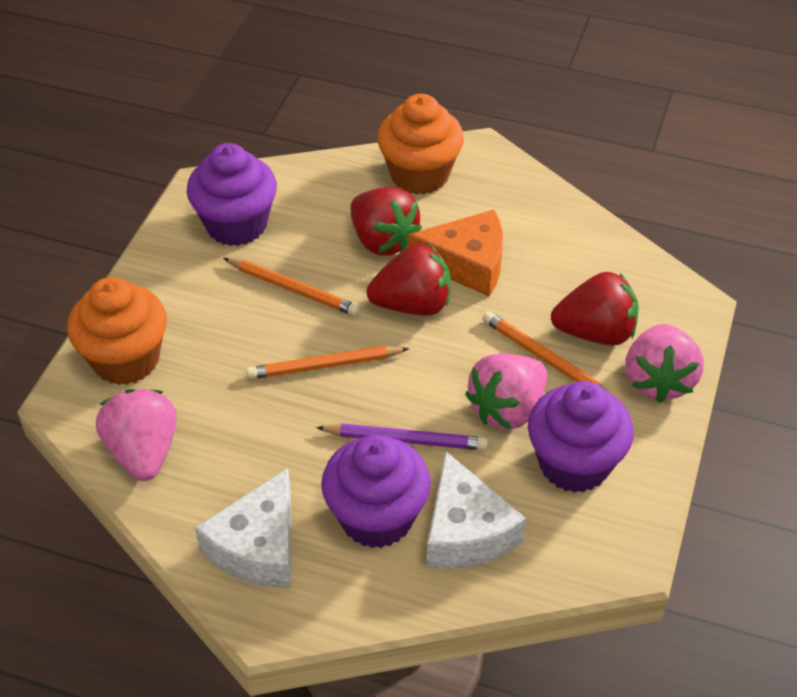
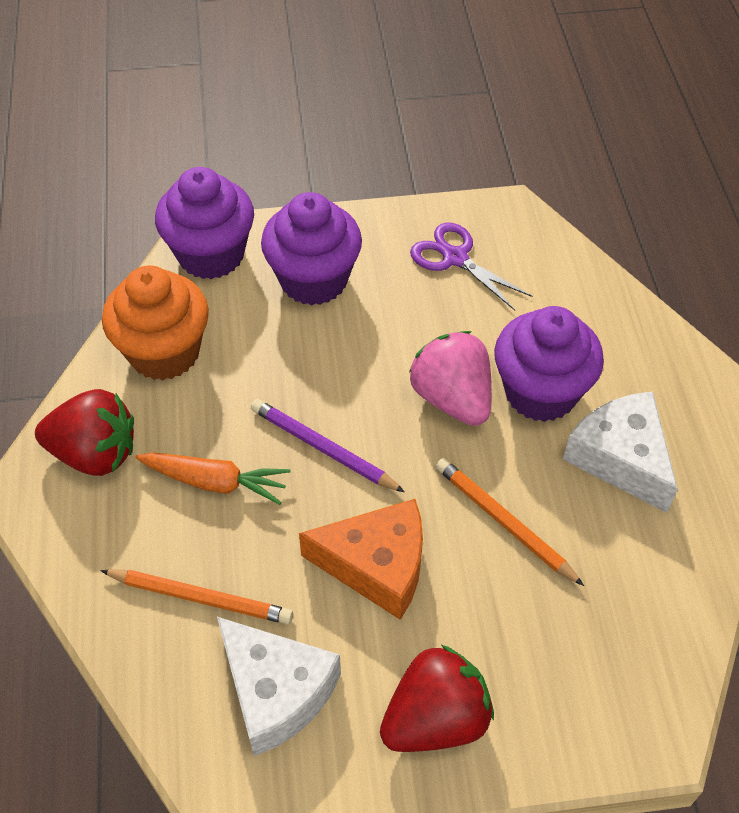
orange carrot: 0 -> 1
orange cupcake: 2 -> 1
orange pencil: 3 -> 2
pink strawberry: 3 -> 1
purple scissors: 0 -> 1
red strawberry: 3 -> 2

